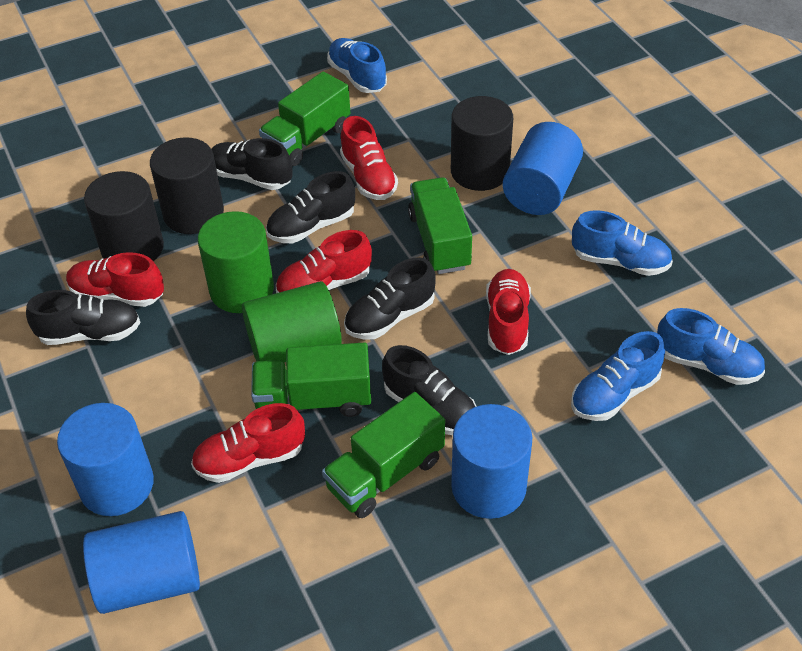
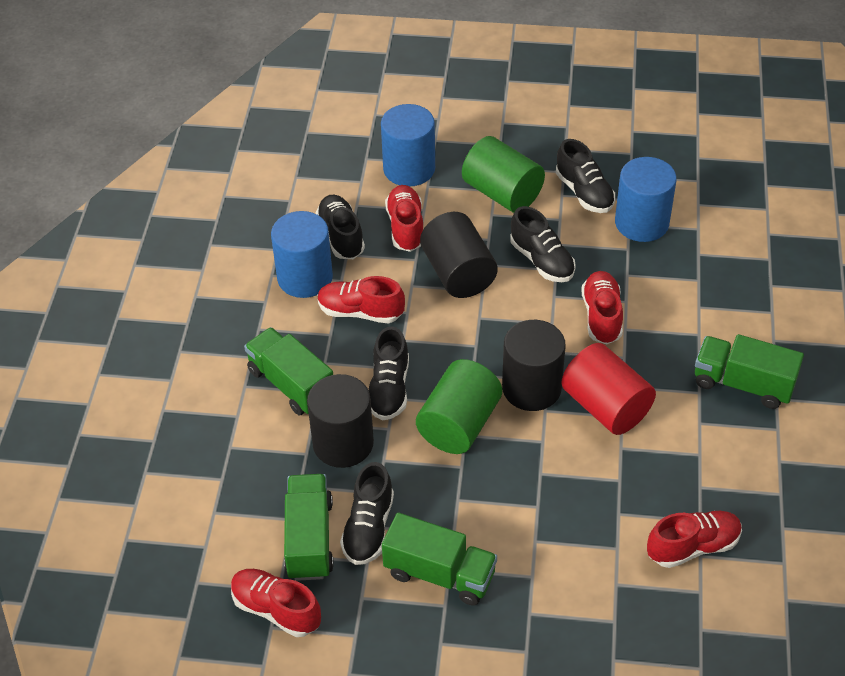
blue cylinder: 4 -> 3
blue shoe: 4 -> 0
red cylinder: 0 -> 1

